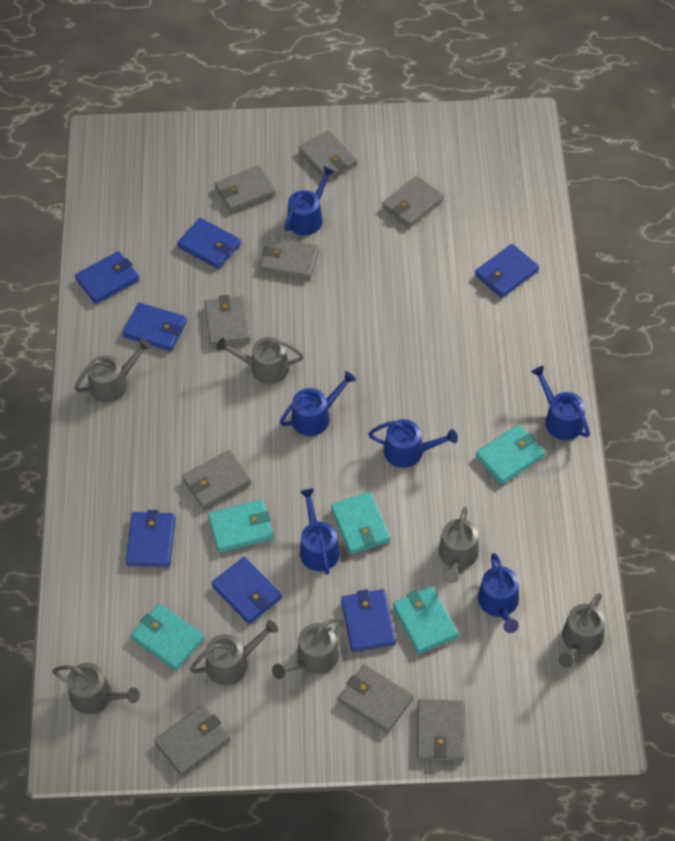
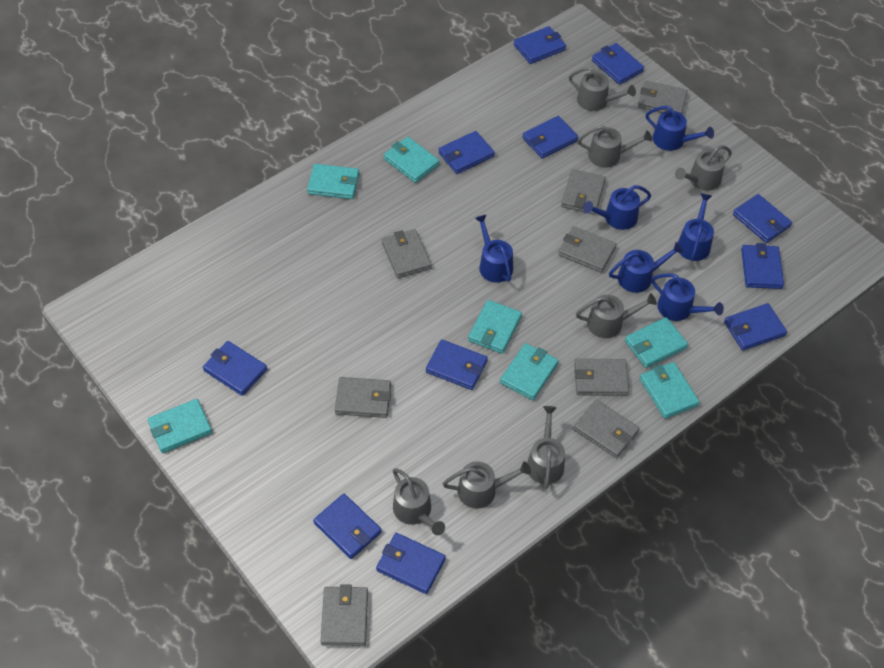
blue wallet: 7 -> 11
grey wallet: 9 -> 8
turquoise wallet: 5 -> 7

